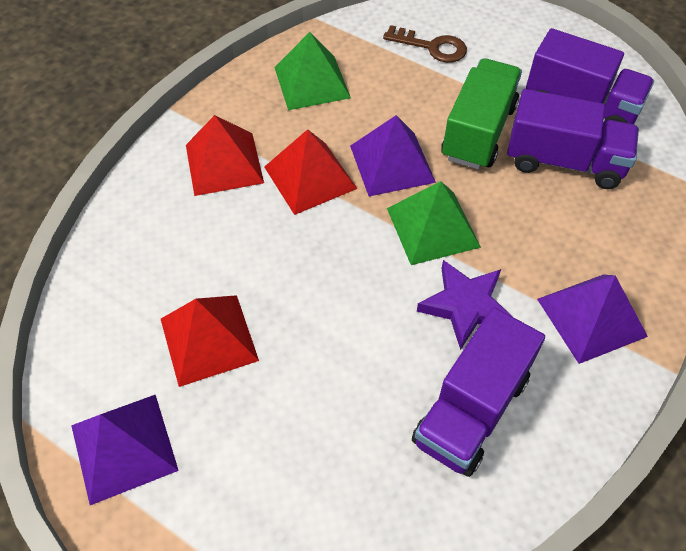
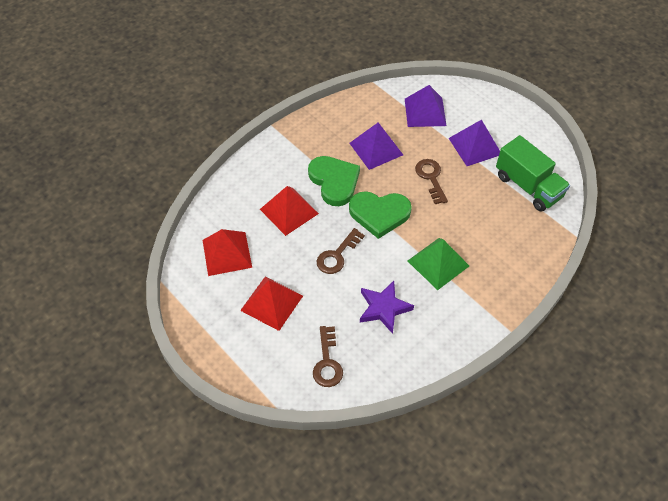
brown key: 1 -> 3
green heart: 0 -> 2
green pyramid: 2 -> 1
purple truck: 3 -> 0

